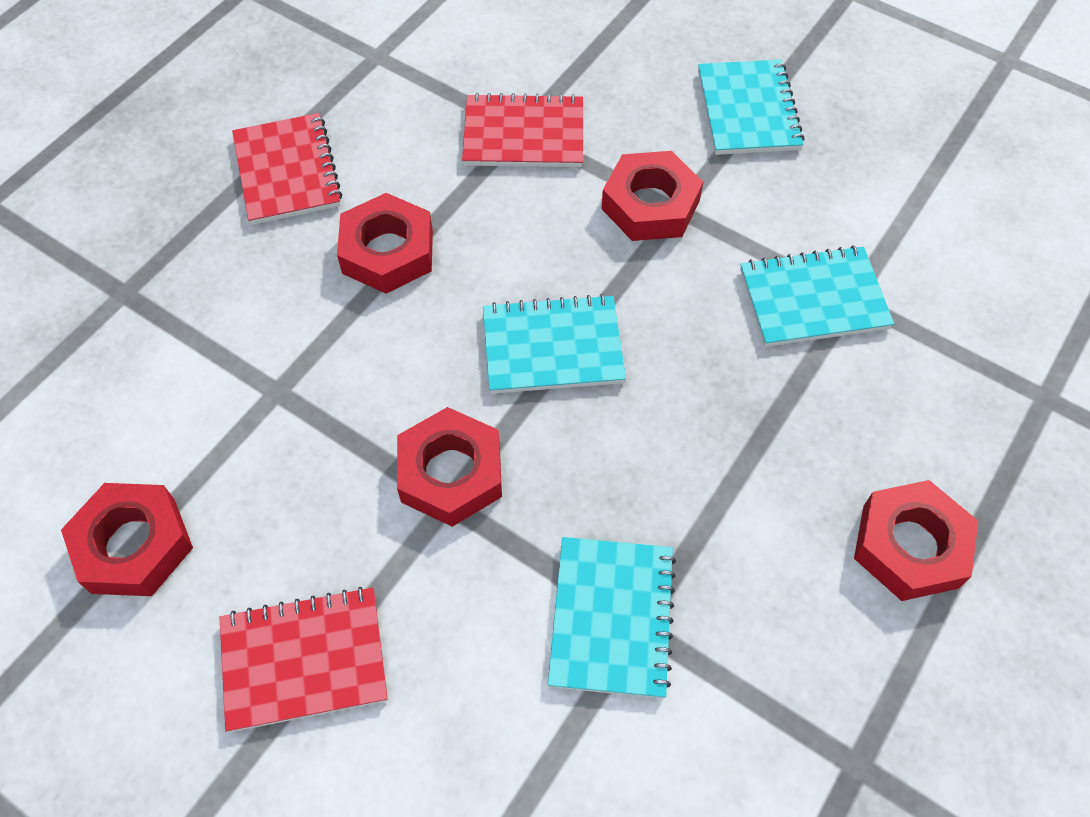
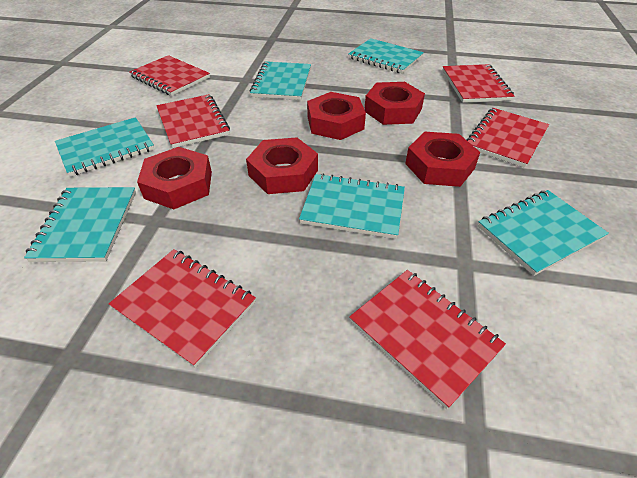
red notebook: 3 -> 6
turquoise notebook: 4 -> 6

